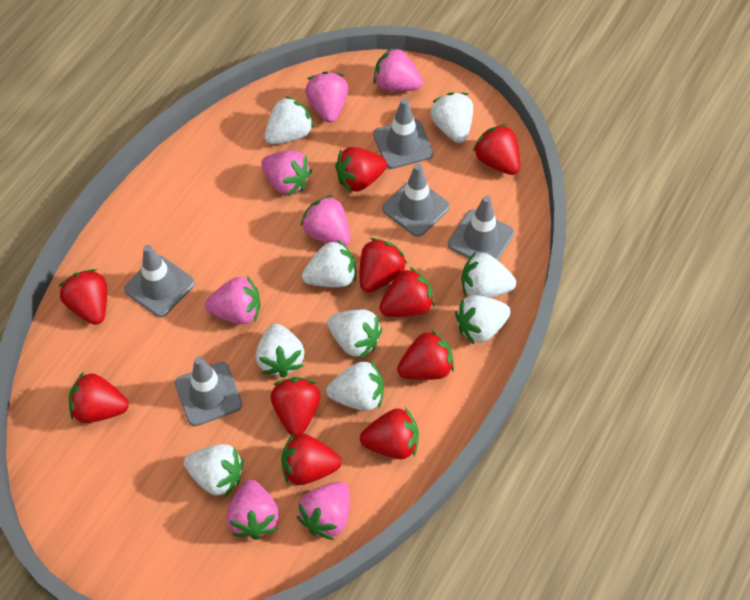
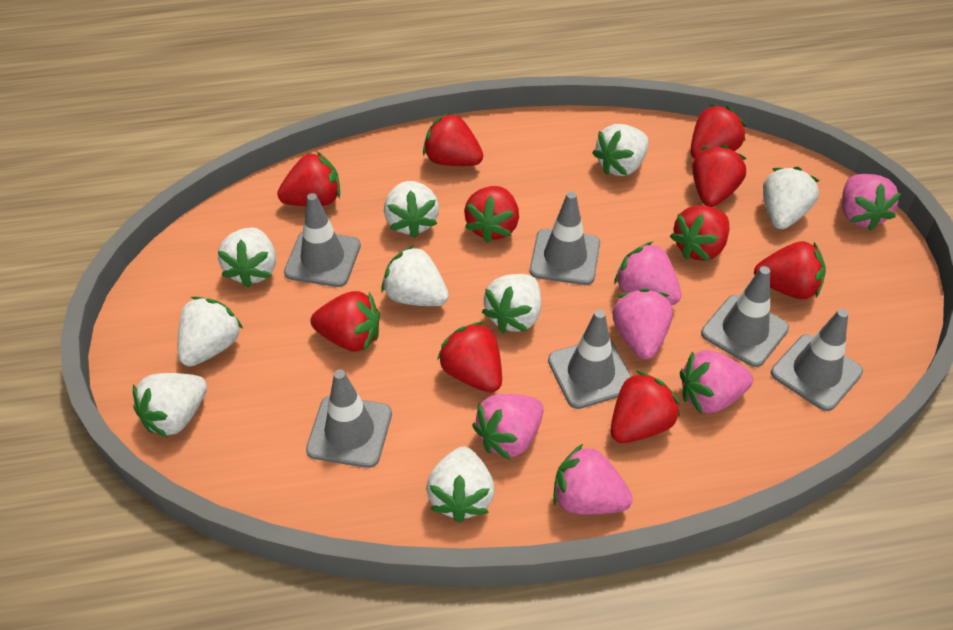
grey traffic cone: 5 -> 6
pink strawberry: 7 -> 6

